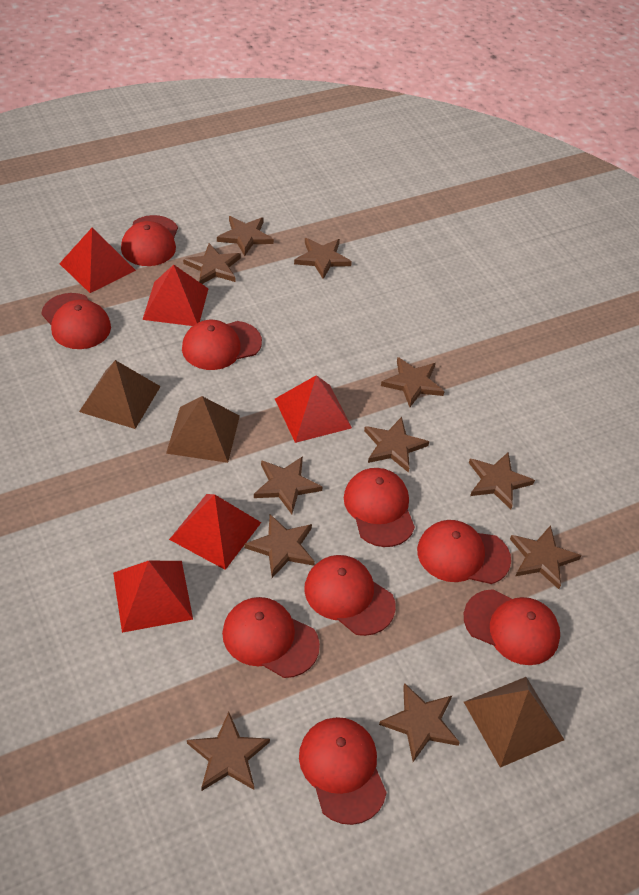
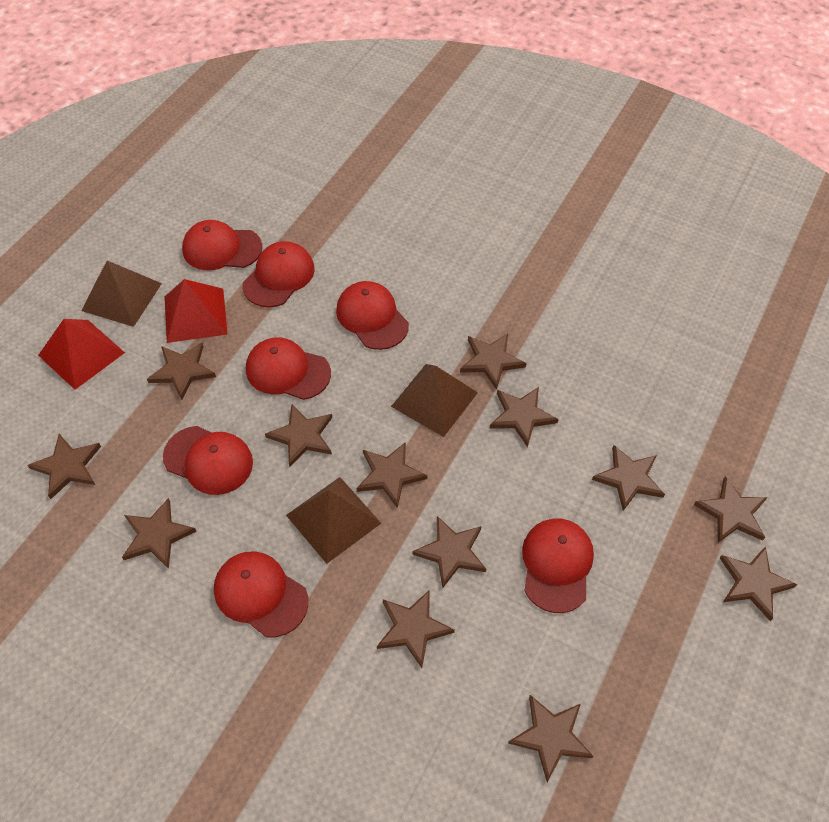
brown star: 11 -> 13
red cap: 9 -> 7
red pyramid: 5 -> 2

